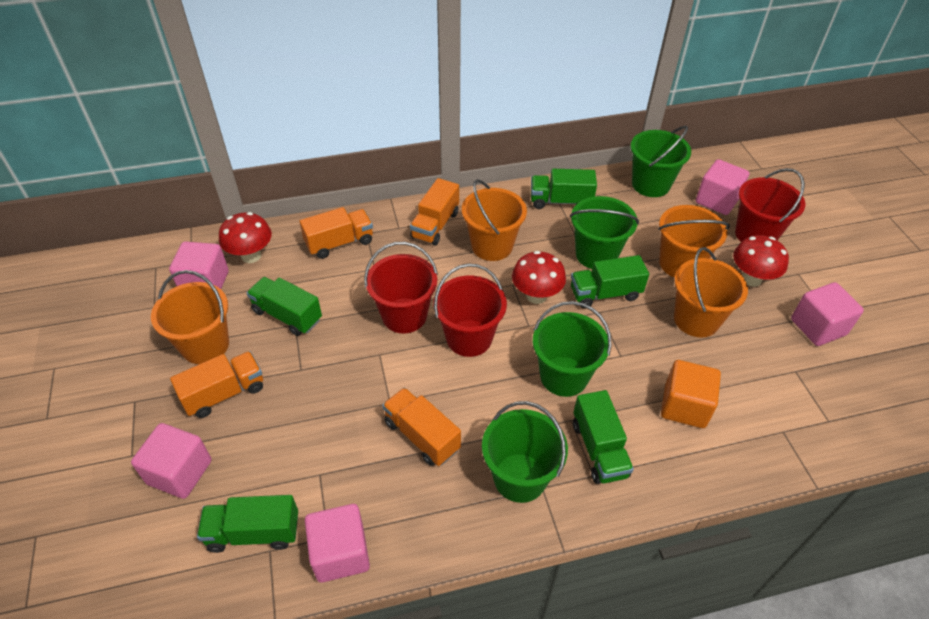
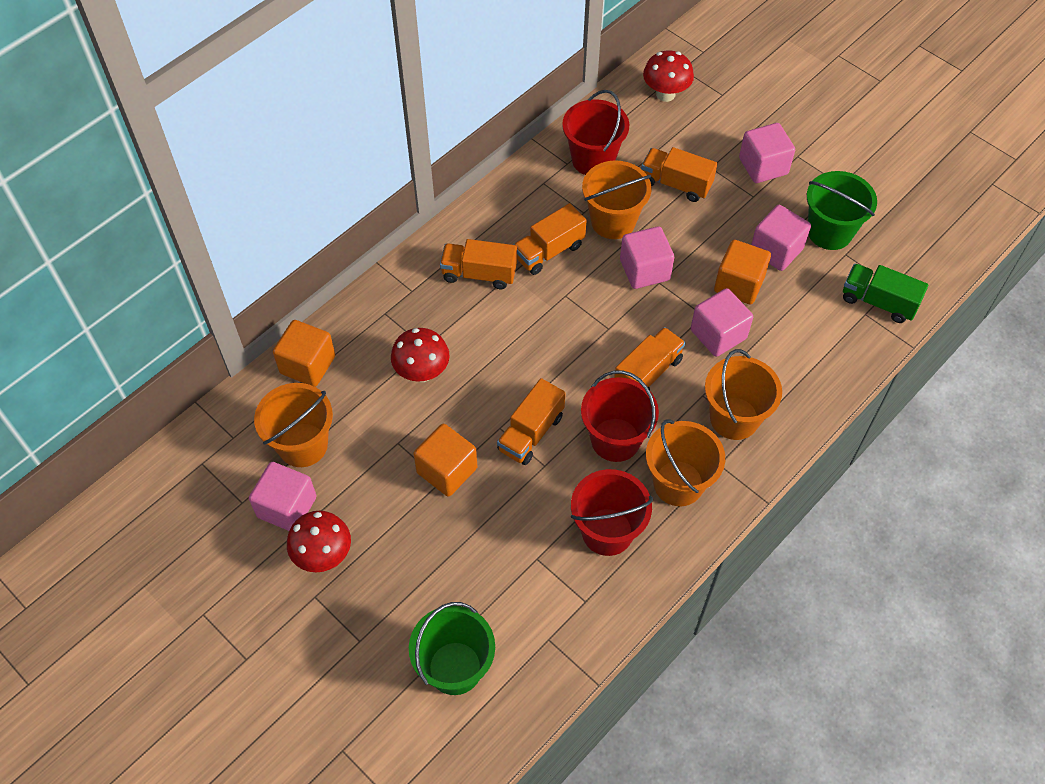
green bucket: 4 -> 2
green truck: 5 -> 1
orange cube: 1 -> 3
orange truck: 4 -> 5

